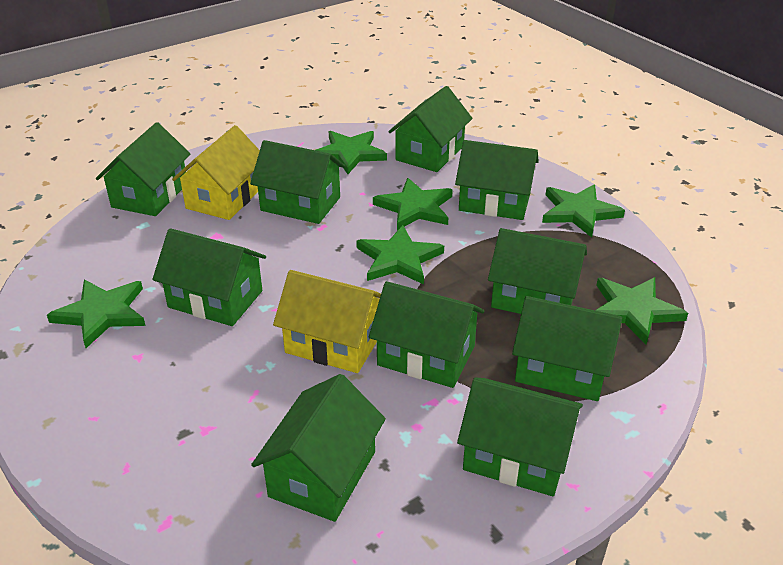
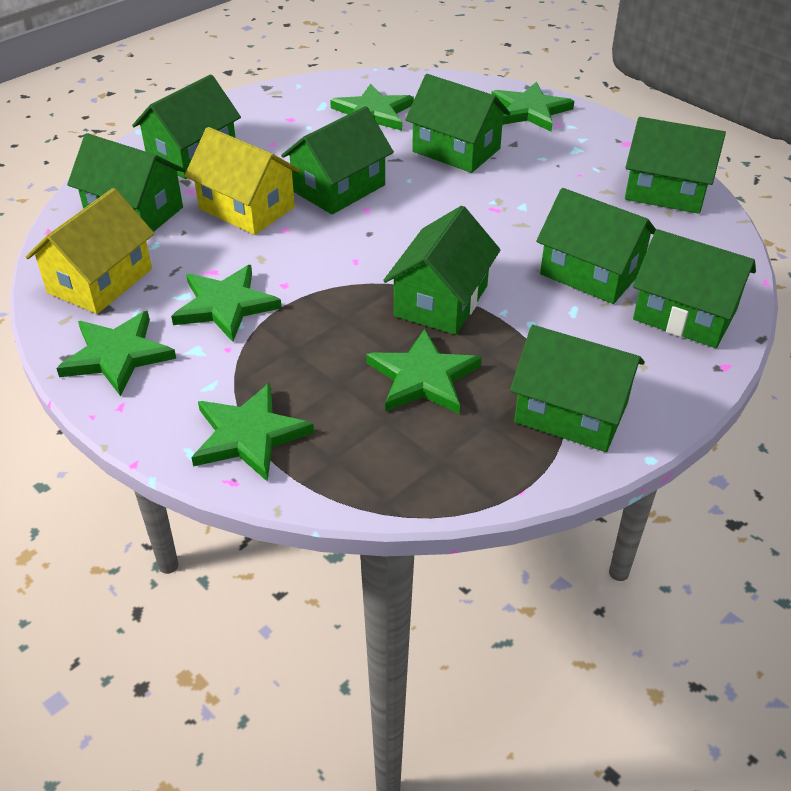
green house: 10 -> 9

